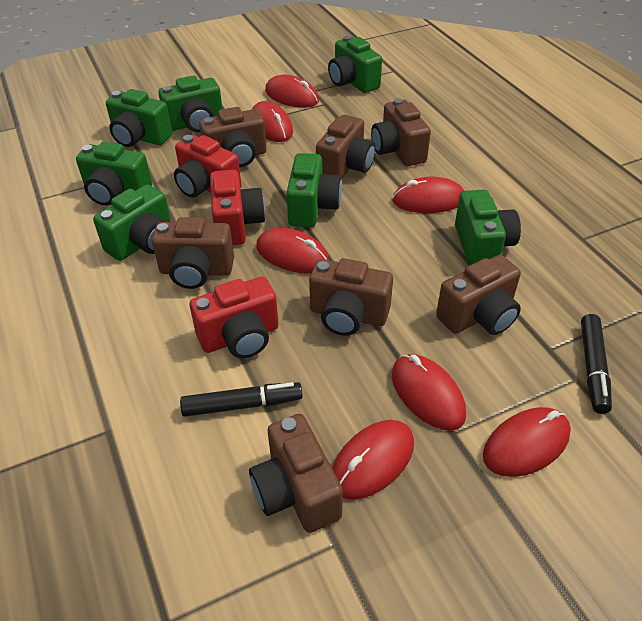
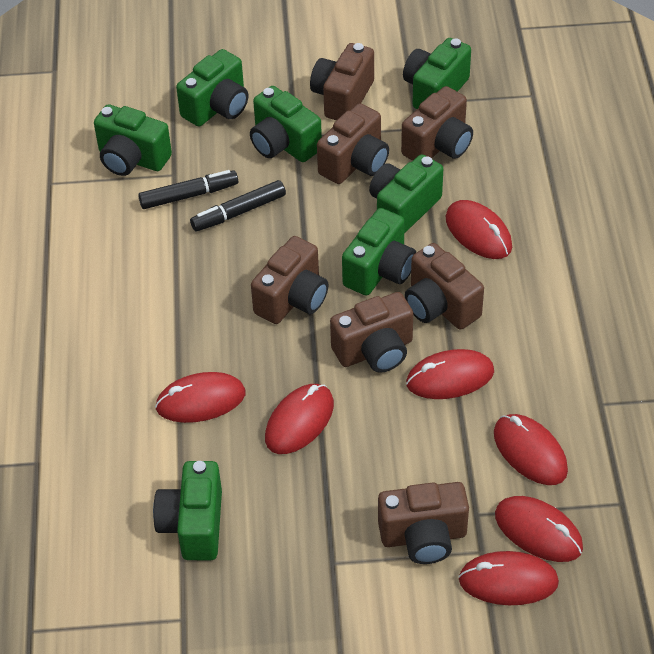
red camera: 3 -> 0

